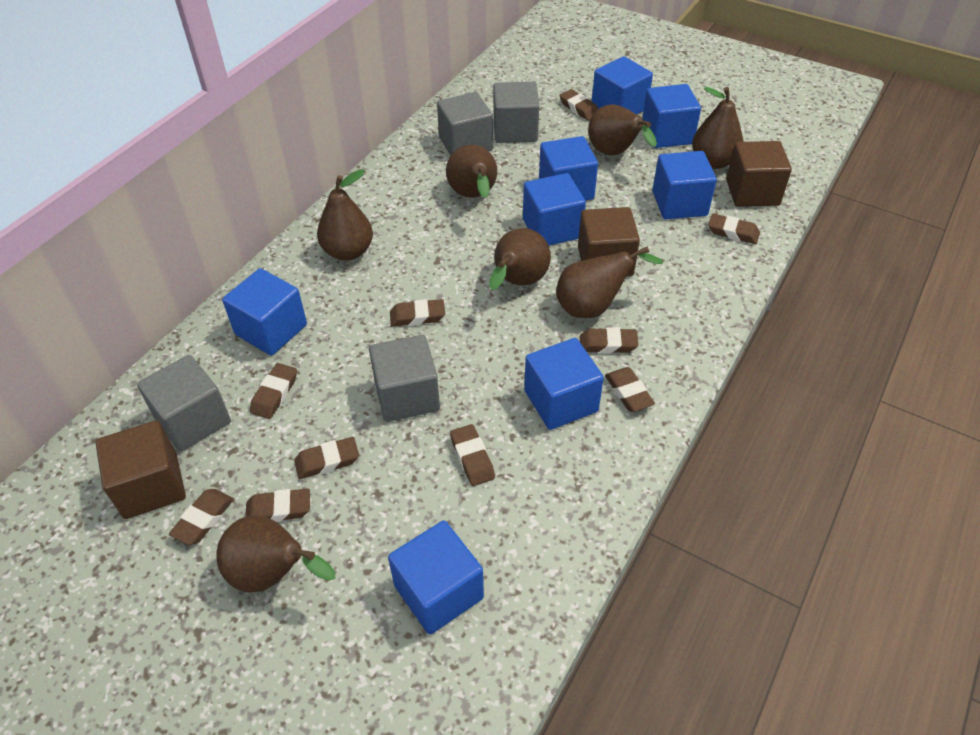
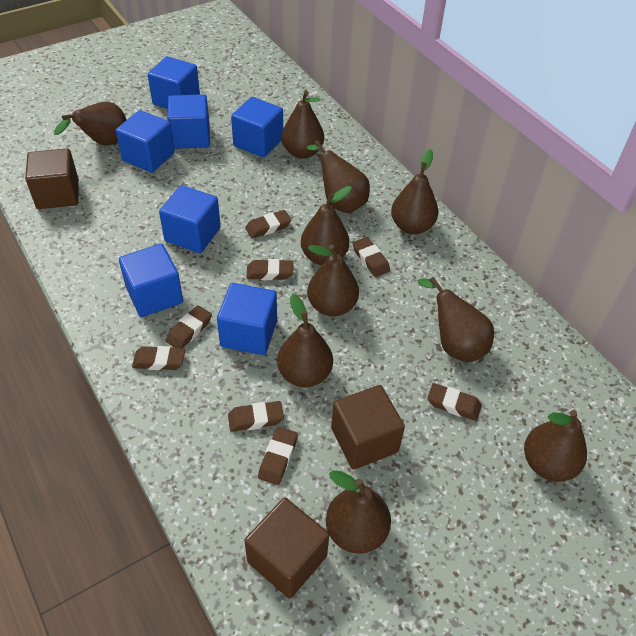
blue cube: 8 -> 7
brown eraser: 10 -> 8
brown pear: 7 -> 10
grey cube: 4 -> 0

